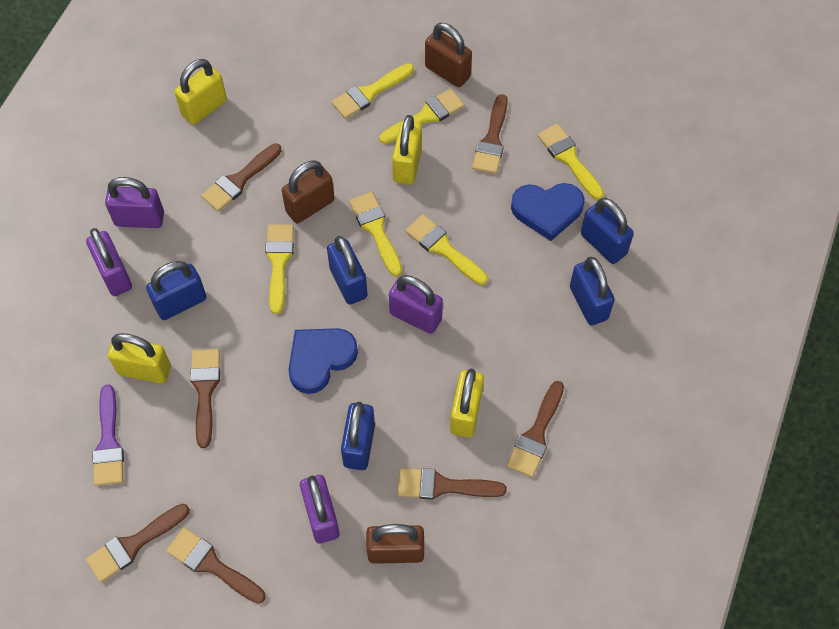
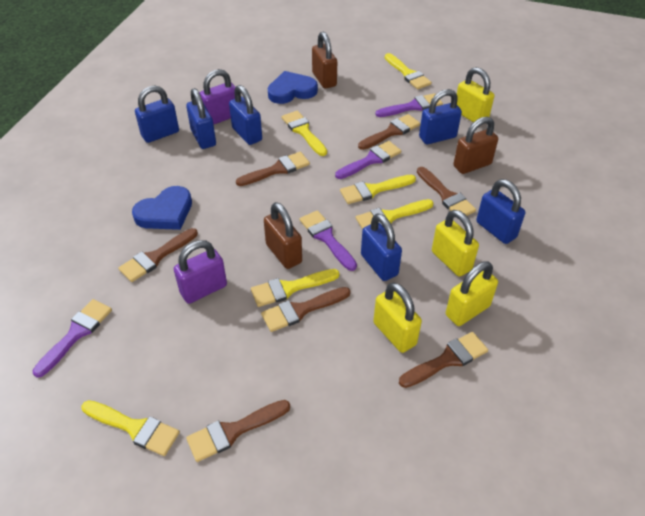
blue padlock: 5 -> 6
purple brush: 1 -> 4
purple padlock: 4 -> 2

